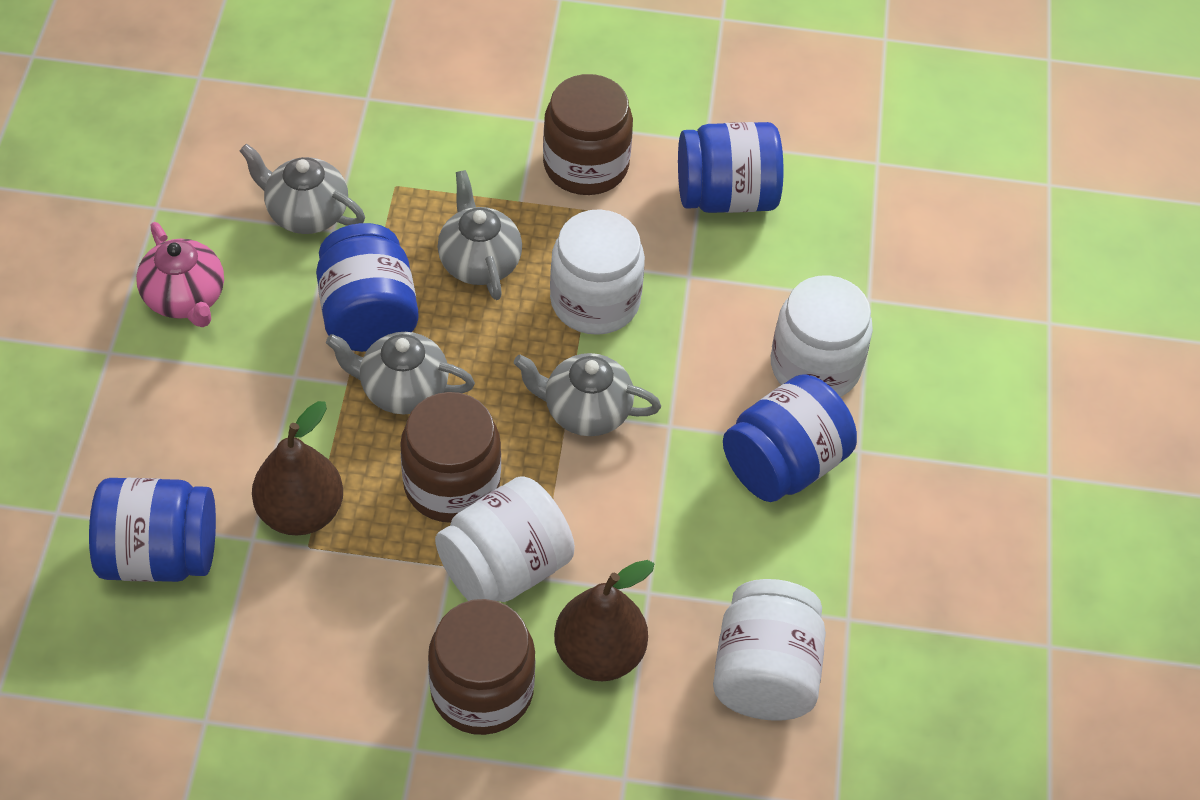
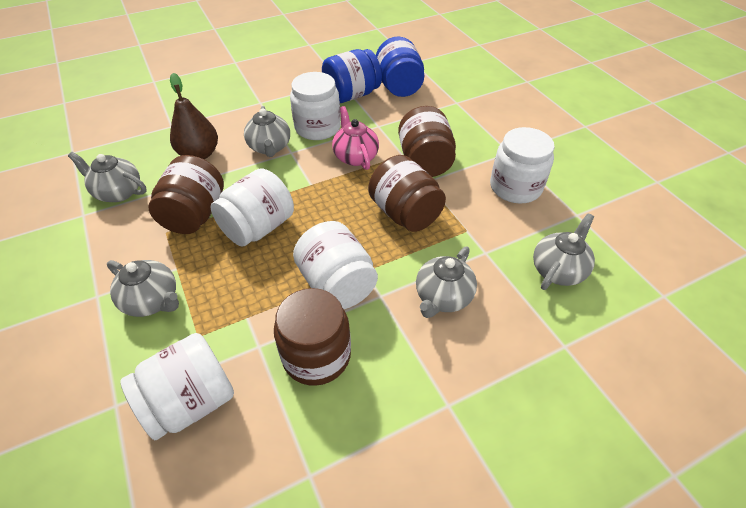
blue jar: 4 -> 2
brown jar: 3 -> 4
brown pear: 2 -> 1
grey teapot: 4 -> 5
white jar: 4 -> 5

